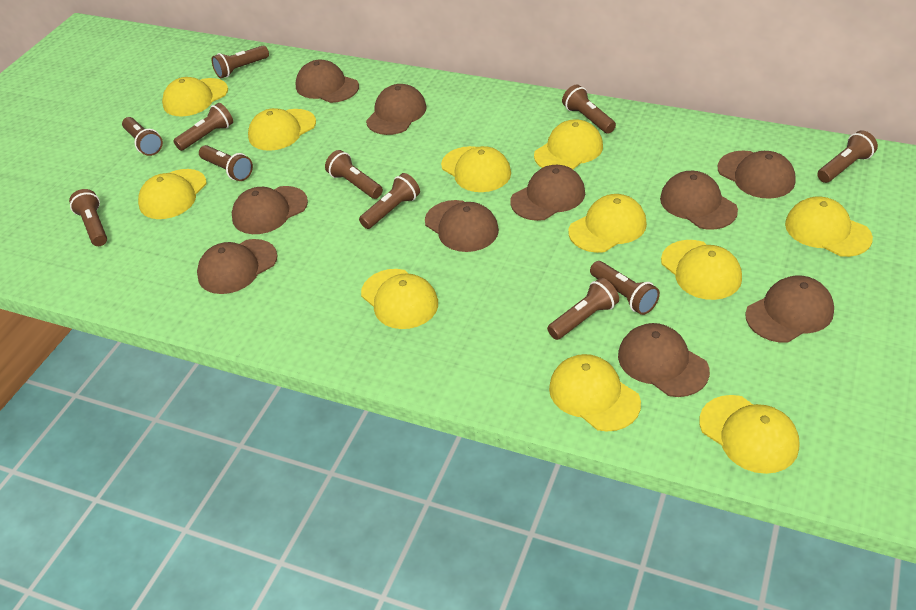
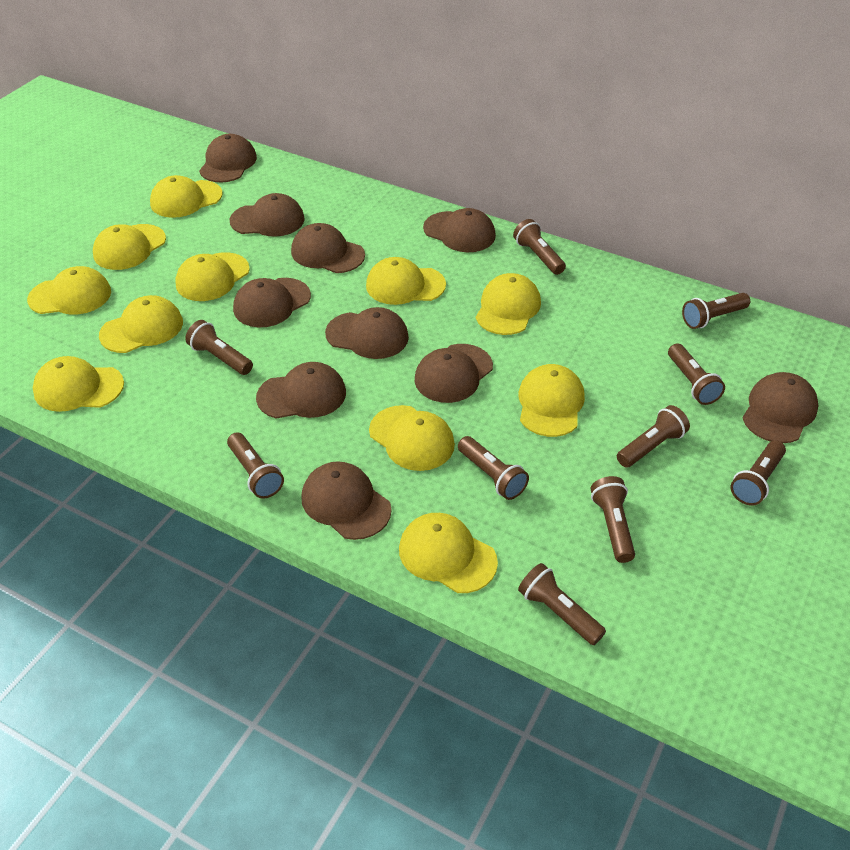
brown flashlight: 11 -> 10

